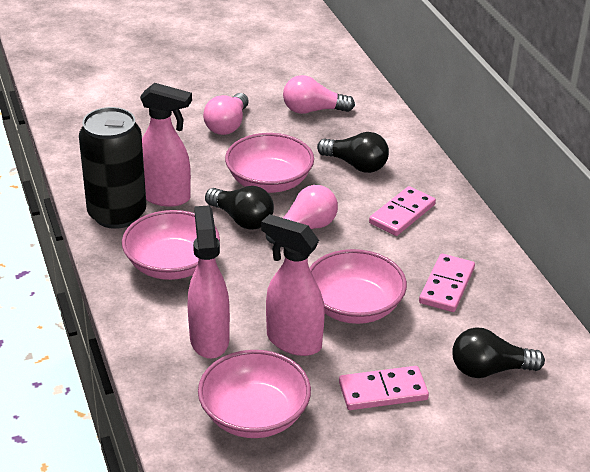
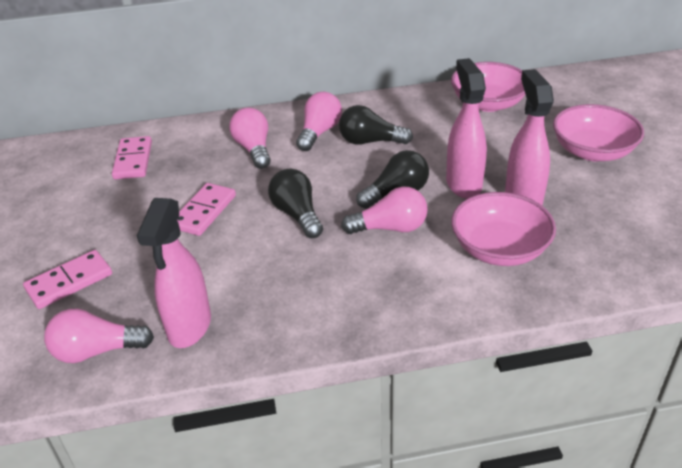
black can: 1 -> 0
pink bowl: 4 -> 3
pink light bulb: 3 -> 4

